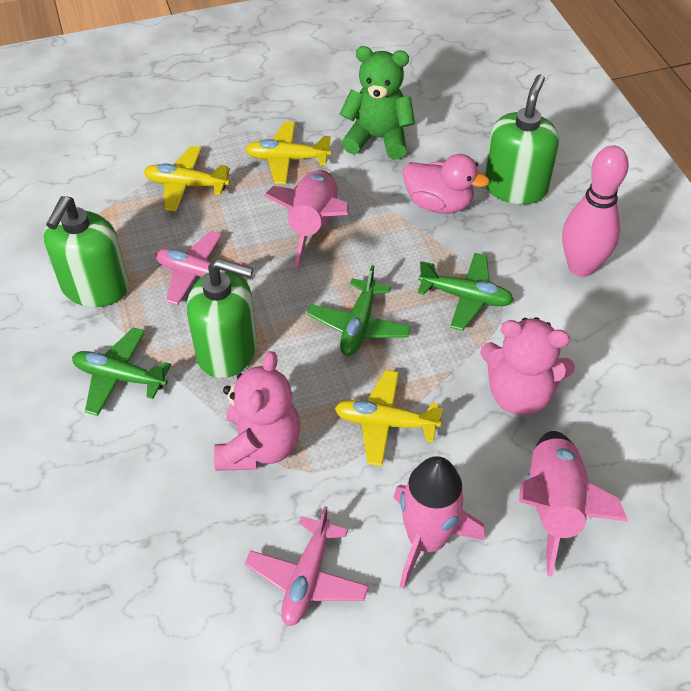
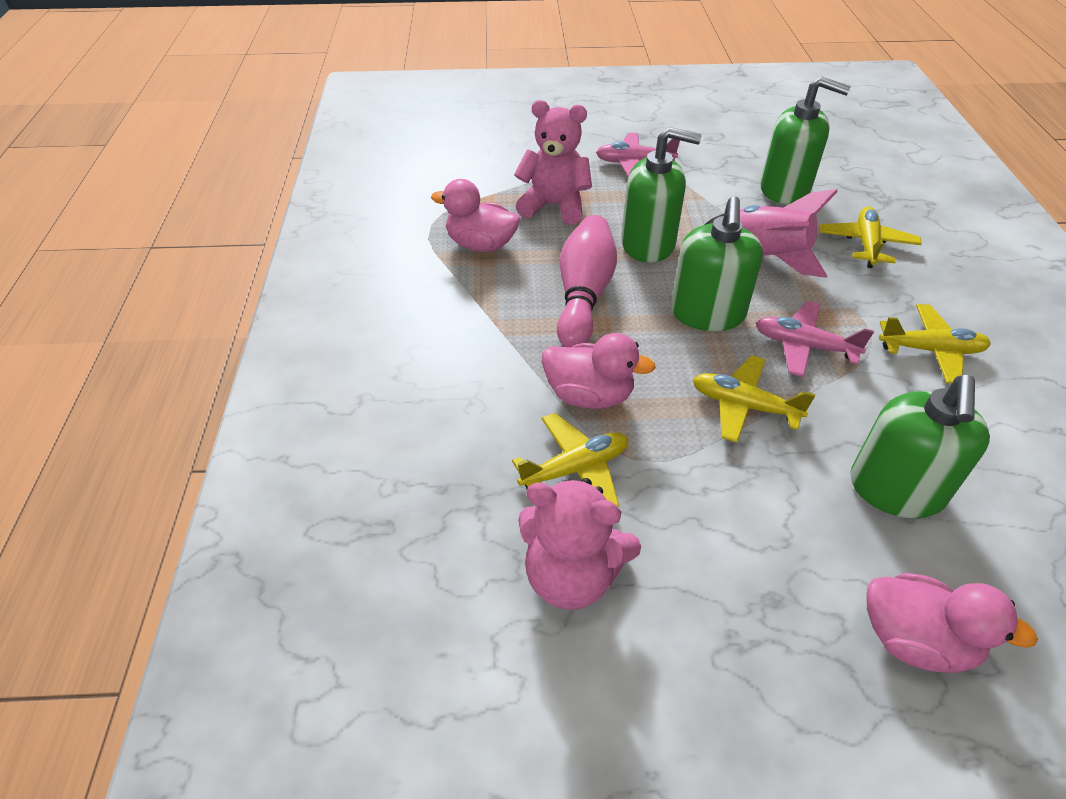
green plane: 3 -> 0
green soap dispenser: 3 -> 4
green teddy bear: 1 -> 0
pink duck: 1 -> 3
pink rocket: 3 -> 1
yellow plane: 3 -> 4

